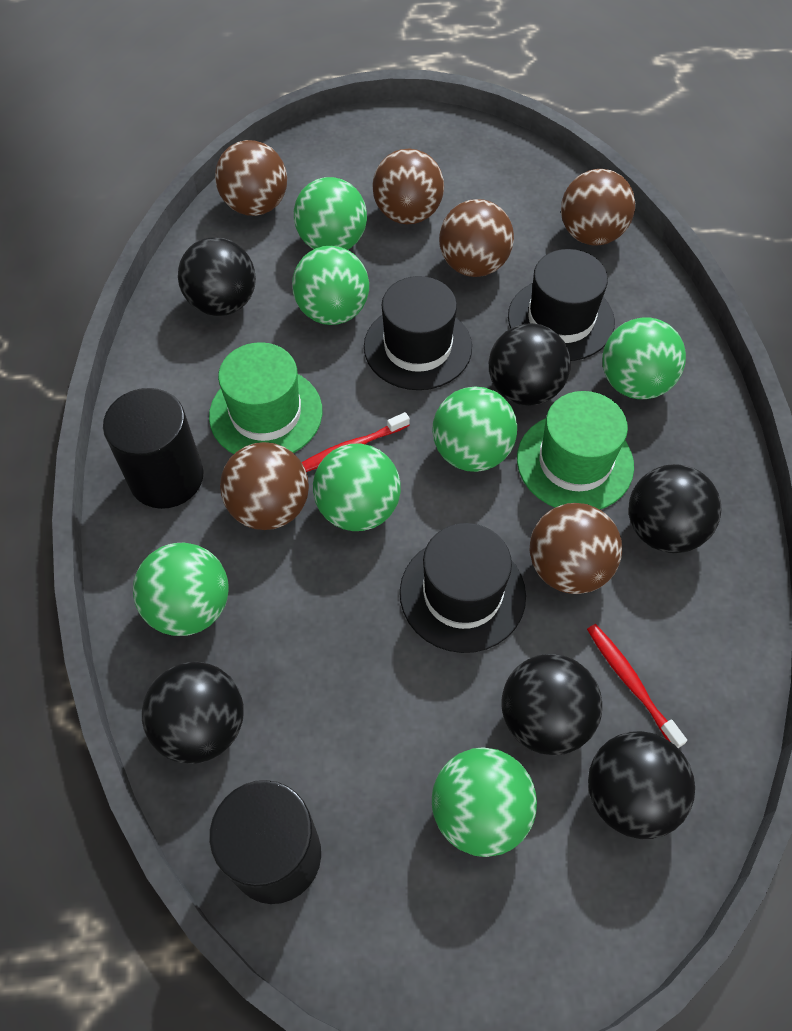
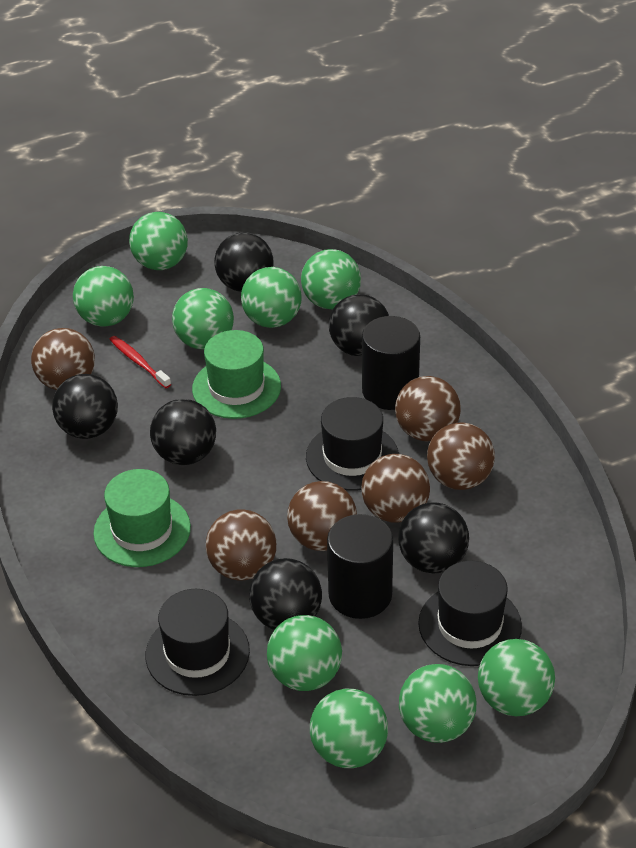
green ball: 7 -> 9
red toothbrush: 2 -> 1

